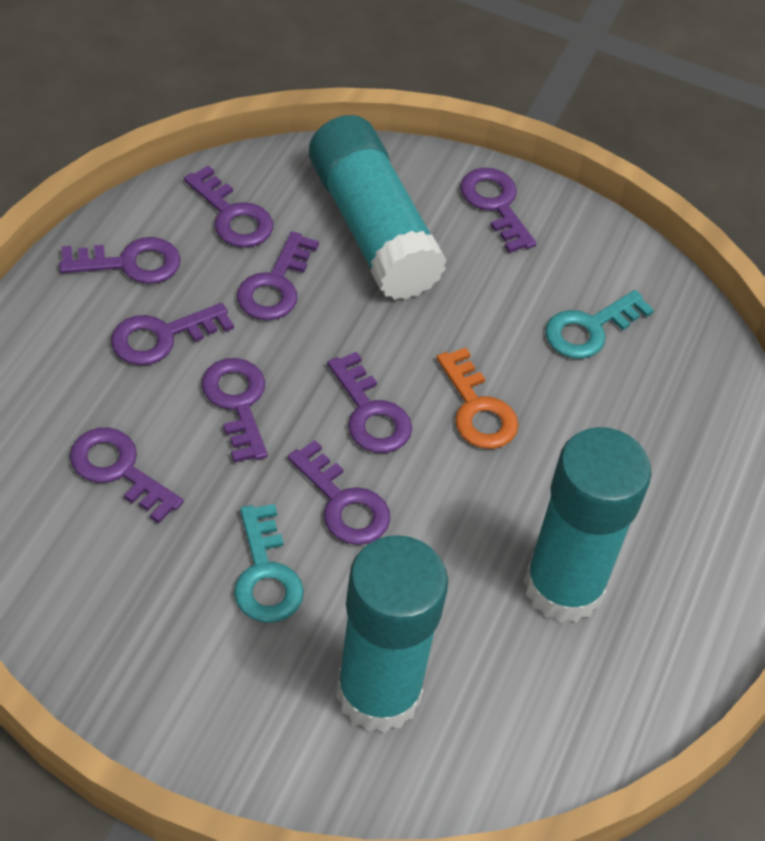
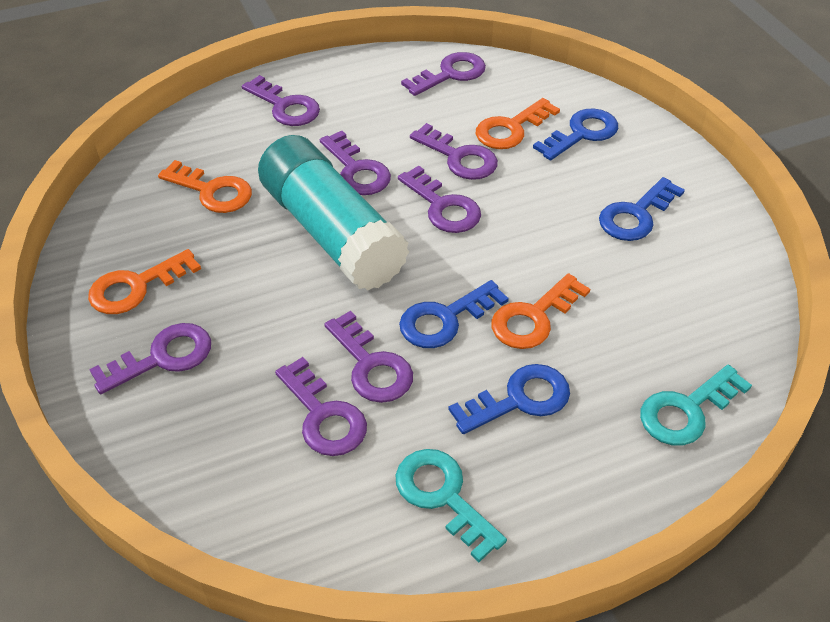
blue key: 0 -> 4
orange key: 1 -> 4
purple key: 9 -> 8
turquoise glue stick: 3 -> 1

